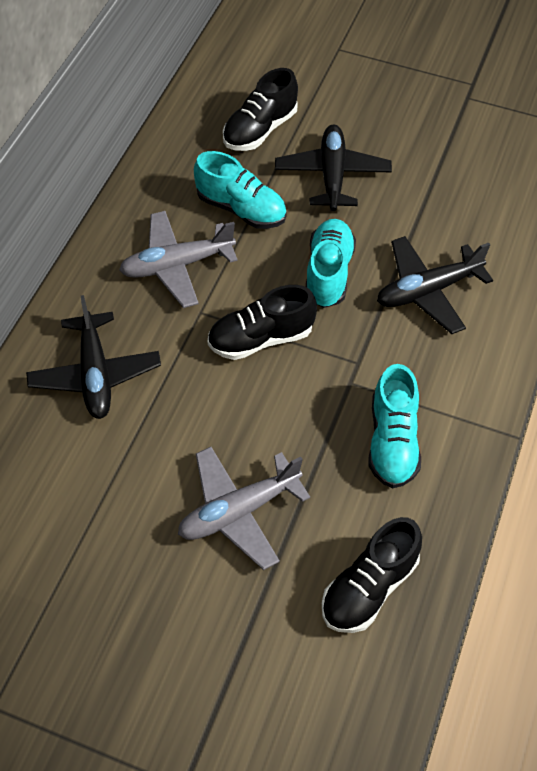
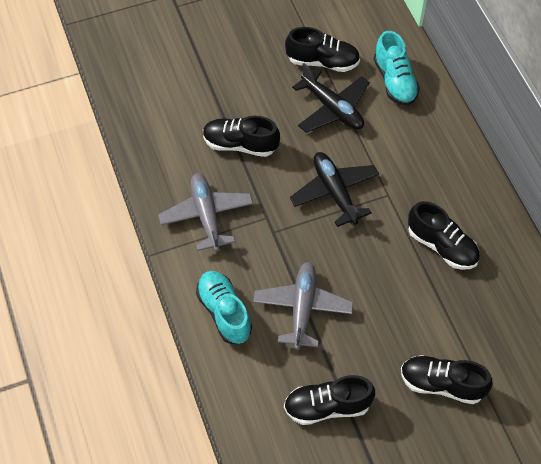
black plane: 3 -> 2
black shoe: 3 -> 5
turquoise shoe: 3 -> 2

